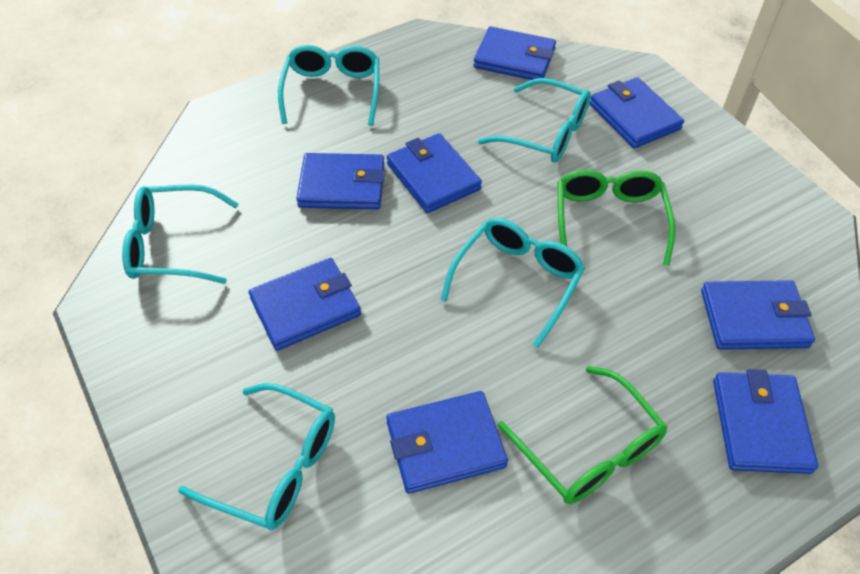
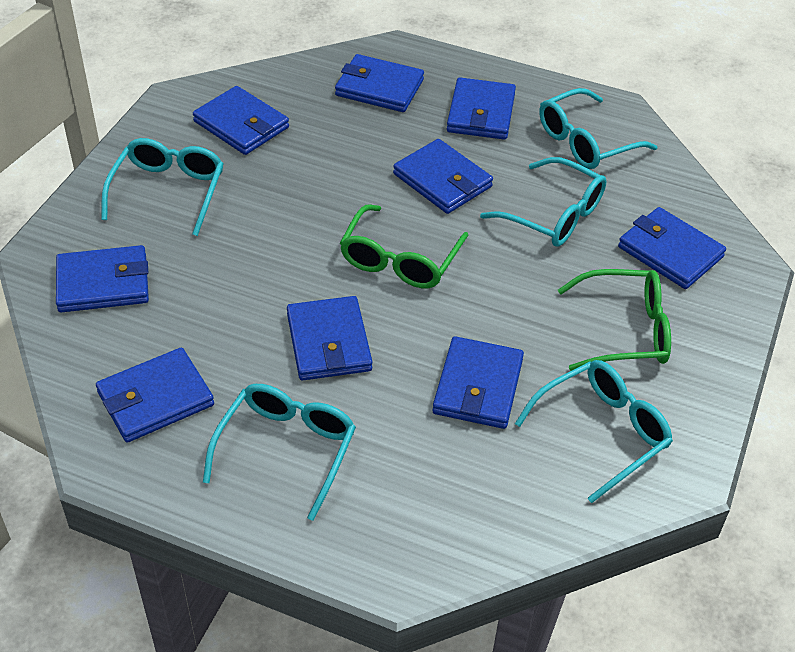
blue wallet: 8 -> 9

